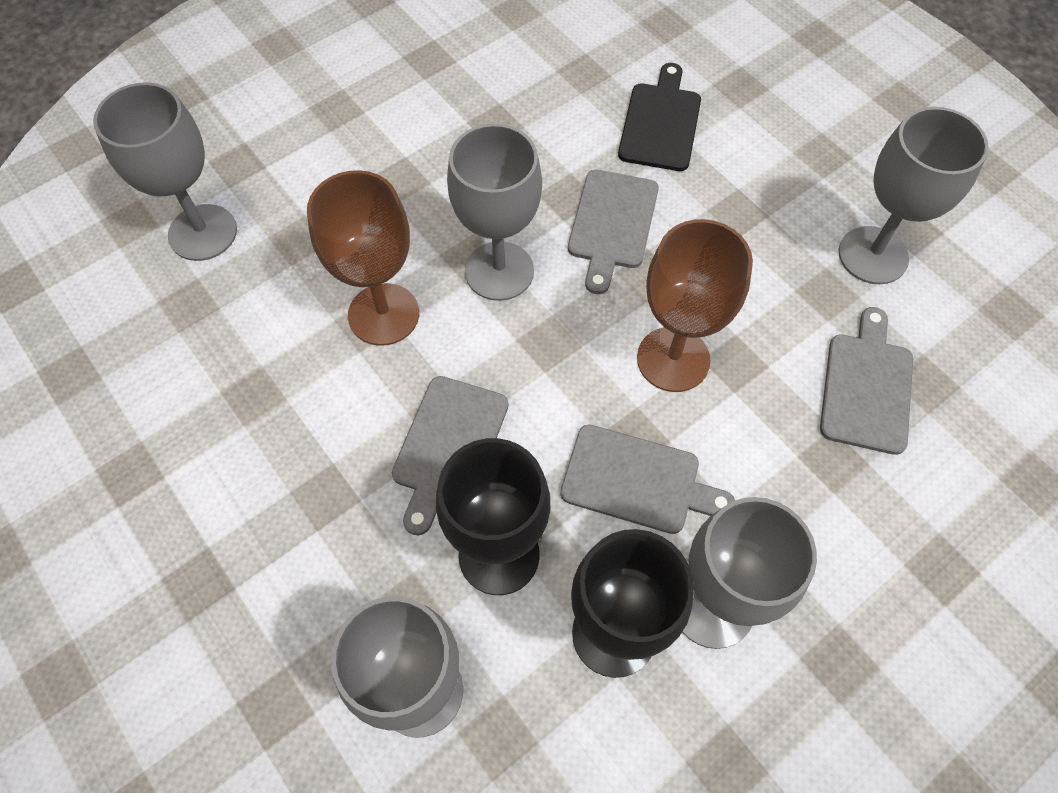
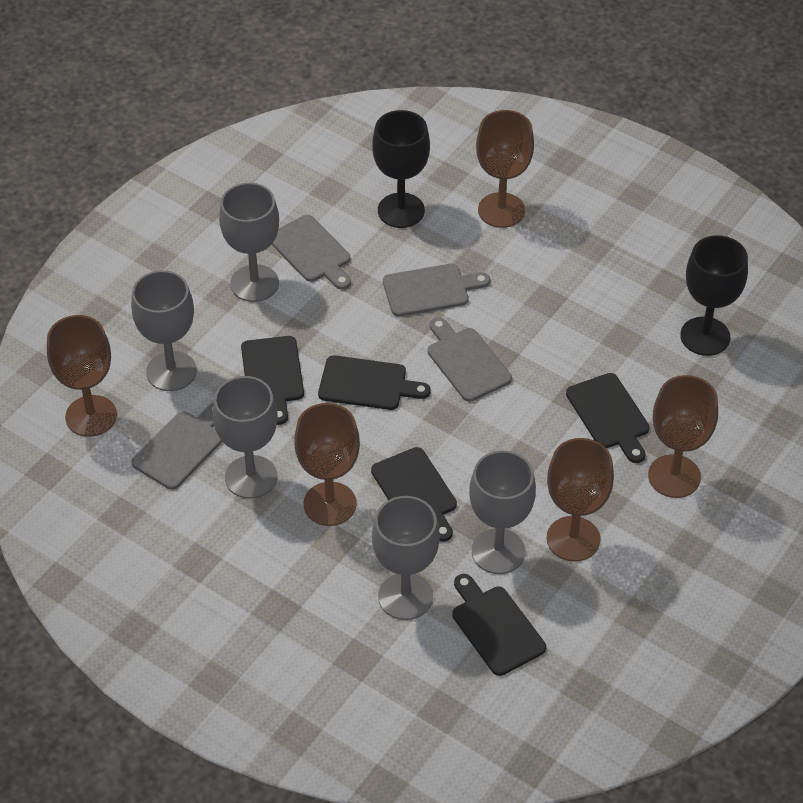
black cutting board: 1 -> 5
brown goblet: 2 -> 5

